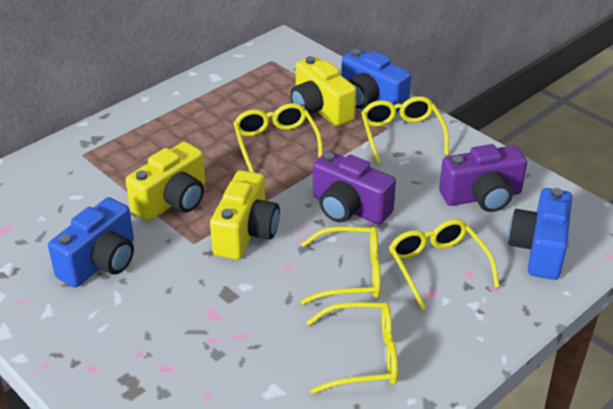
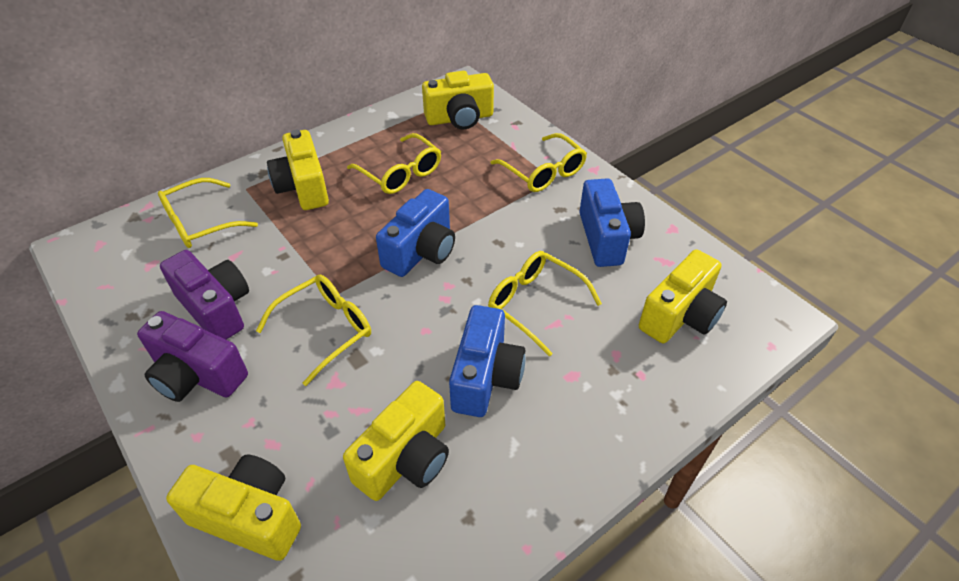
yellow camera: 3 -> 5

